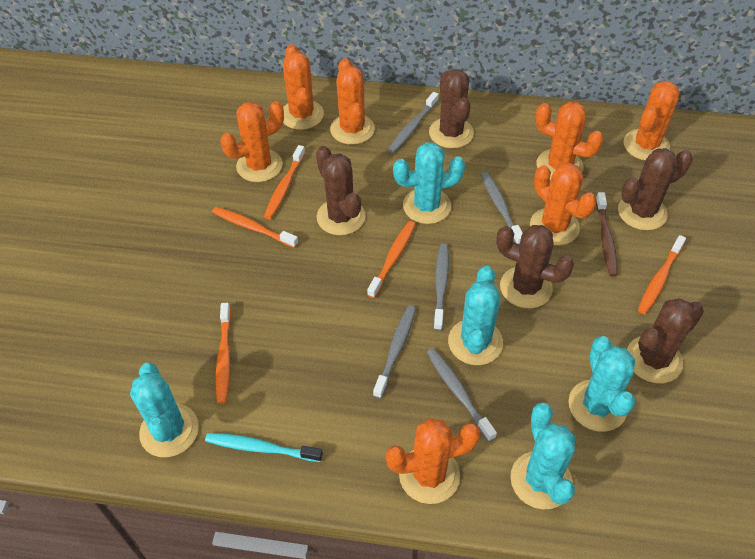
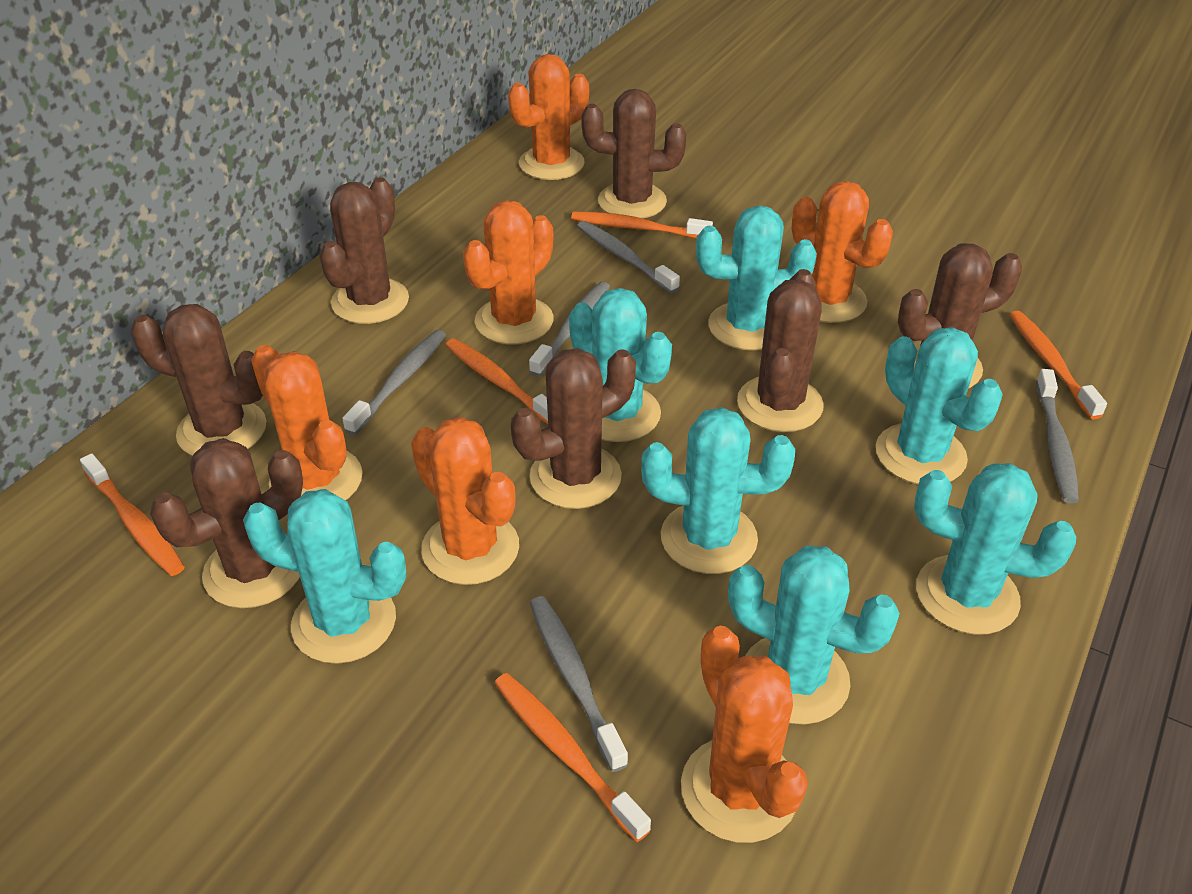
brown cactus: 5 -> 7
brown toothbrush: 1 -> 0
orange cactus: 7 -> 6
turquoise cactus: 5 -> 7
turquoise toothbrush: 1 -> 0

